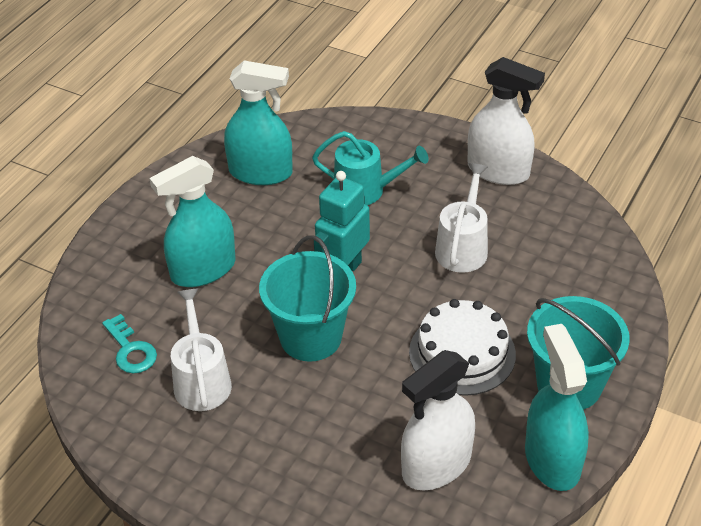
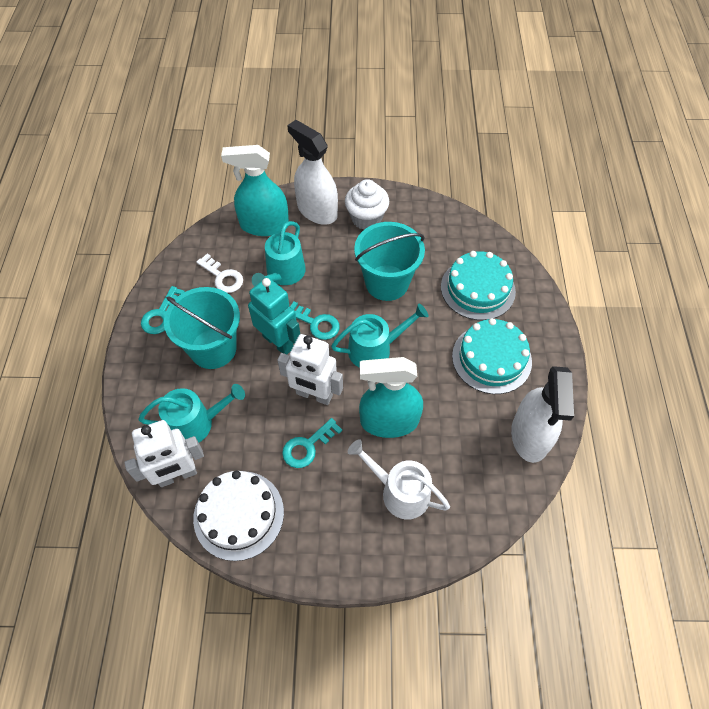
turquoise cake: 0 -> 2
turquoise key: 1 -> 3
turquoise spray bottle: 3 -> 2
turquoise watering can: 1 -> 3
white cupcake: 0 -> 1
white key: 0 -> 1
white robot: 0 -> 2
white watering can: 2 -> 1

